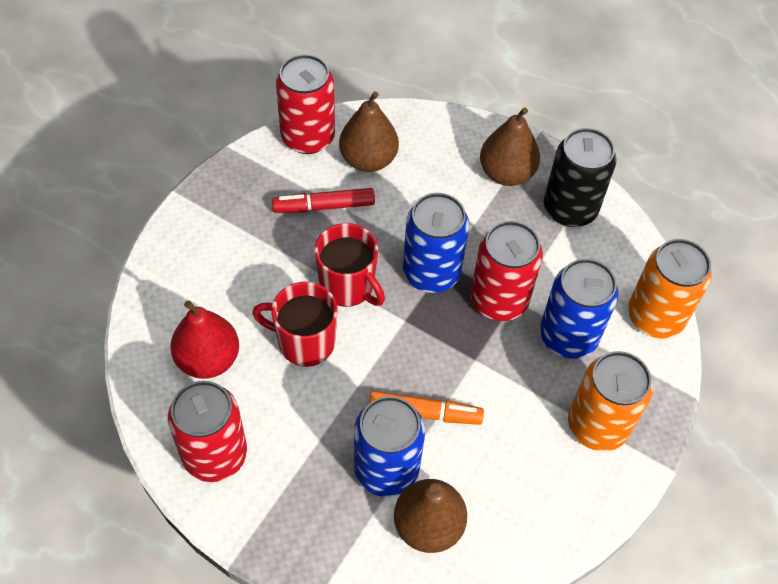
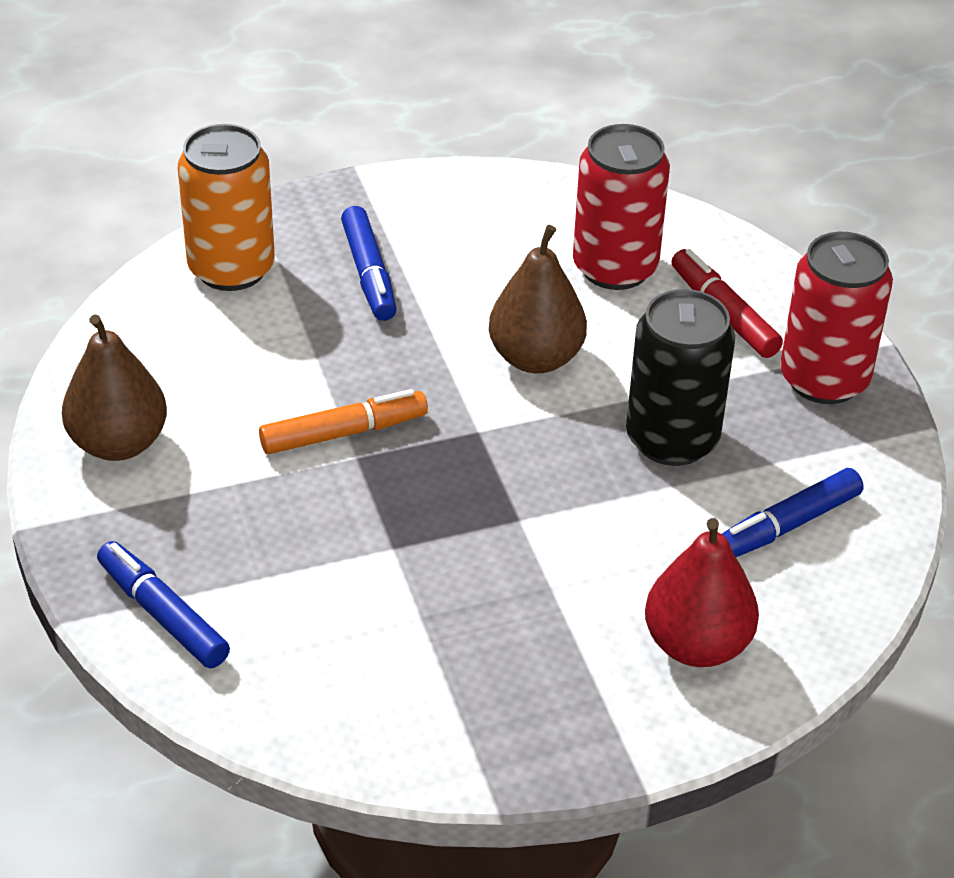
blue can: 3 -> 0
blue marker: 0 -> 3
brown pear: 3 -> 2
orange can: 2 -> 1
red can: 3 -> 2
red mug: 2 -> 0

